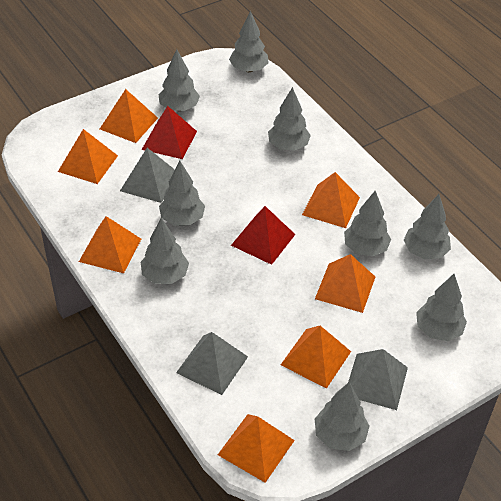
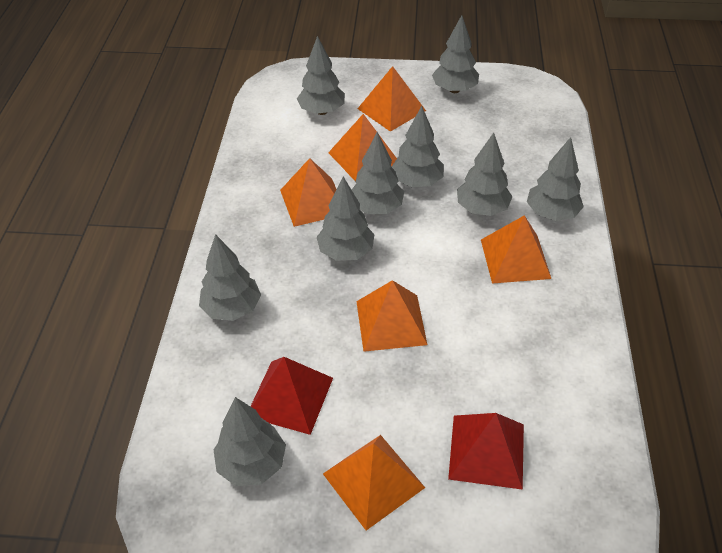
grey pyramid: 3 -> 0
orange pyramid: 7 -> 6

